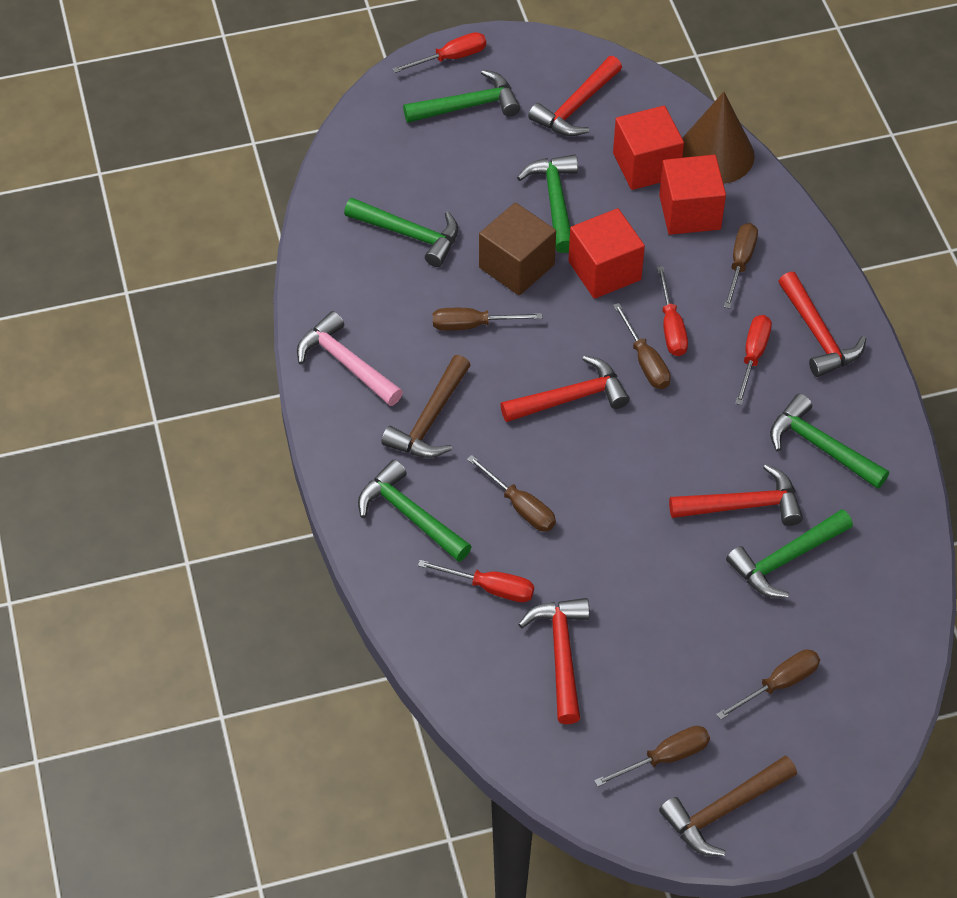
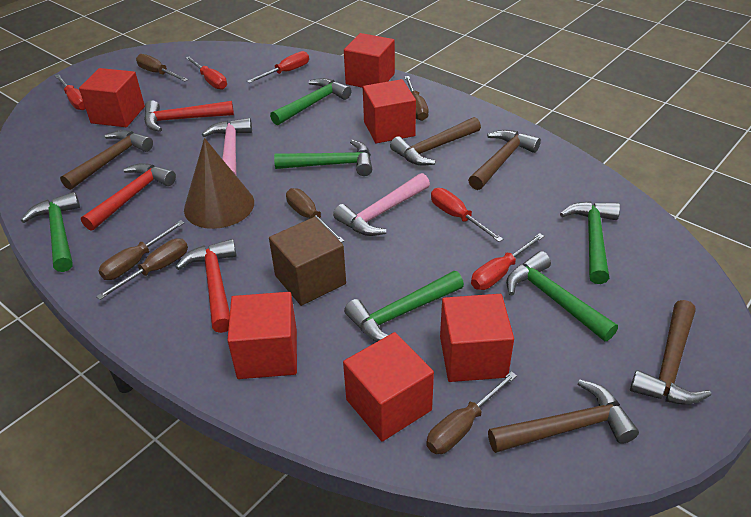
brown hammer: 2 -> 5
pink hammer: 1 -> 2
red cube: 3 -> 6
red hammer: 5 -> 3
red screwdriver: 4 -> 5

